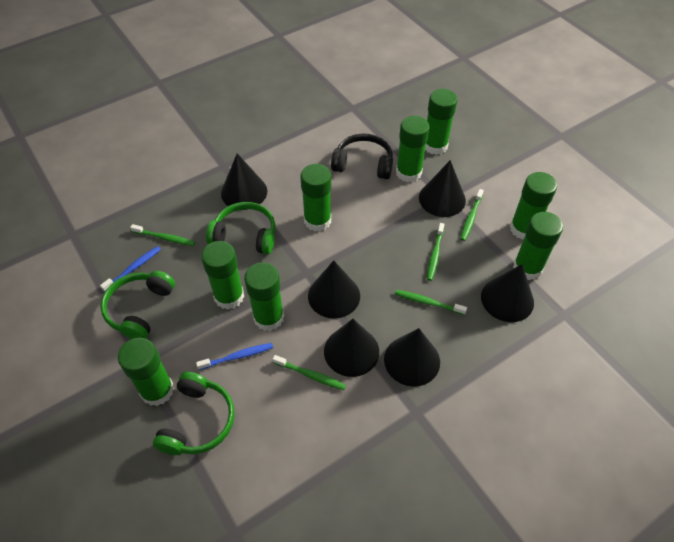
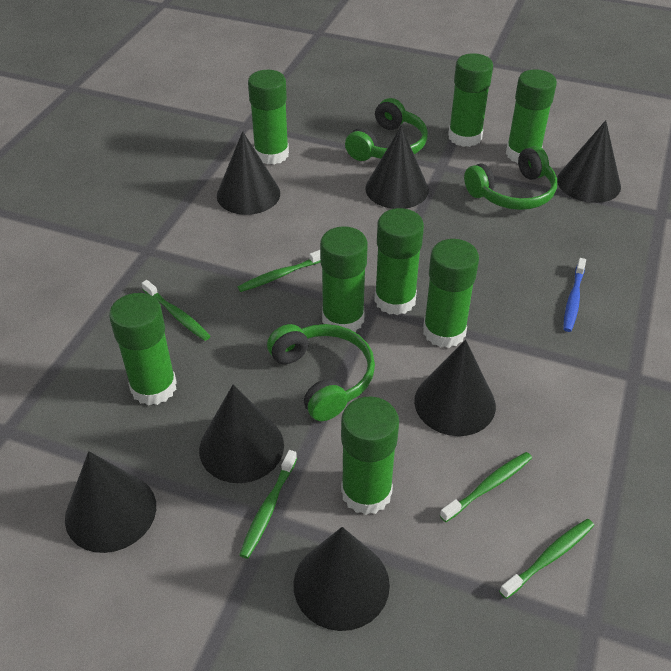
black cone: 6 -> 7
black headphones: 1 -> 0
blue toothbrush: 2 -> 1

